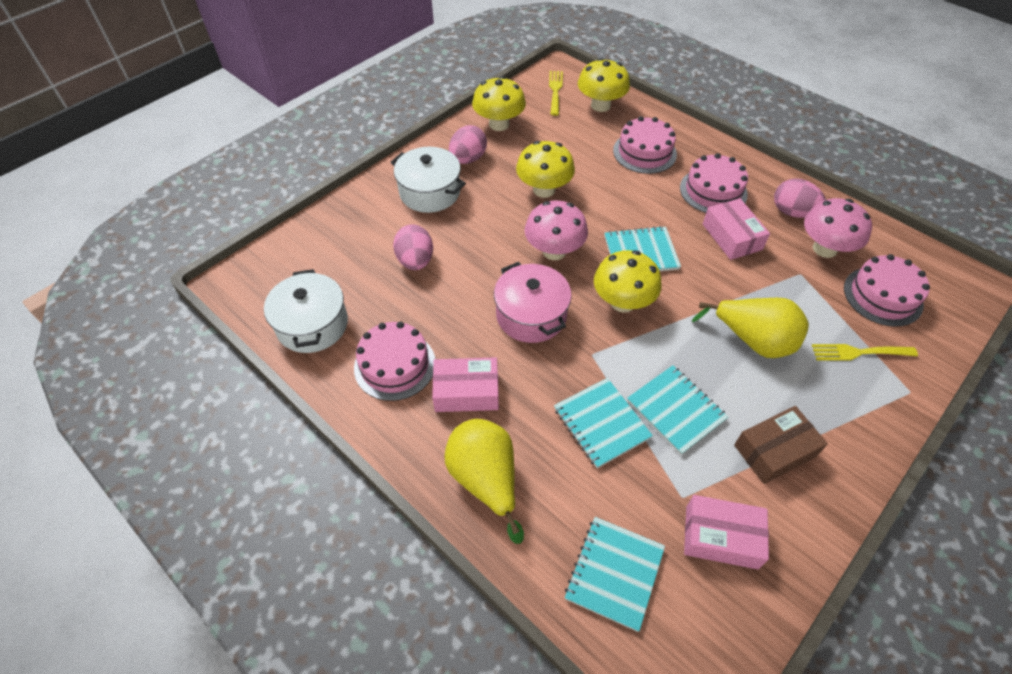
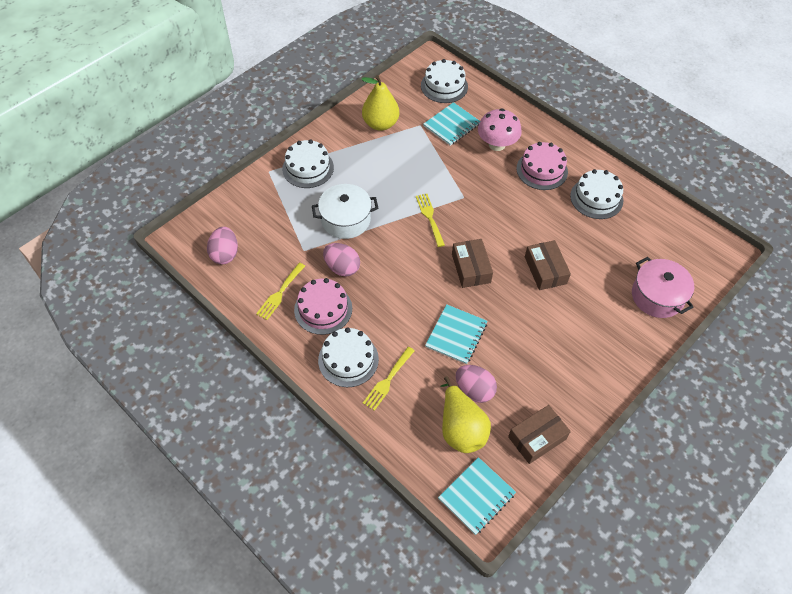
brown box: 1 -> 3
pink box: 3 -> 0
pink cake: 4 -> 2
pink mushroom: 2 -> 1
turquoise notebook: 4 -> 3
white cake: 0 -> 4
white pot: 2 -> 1
yellow fork: 2 -> 3
yellow mushroom: 4 -> 0

